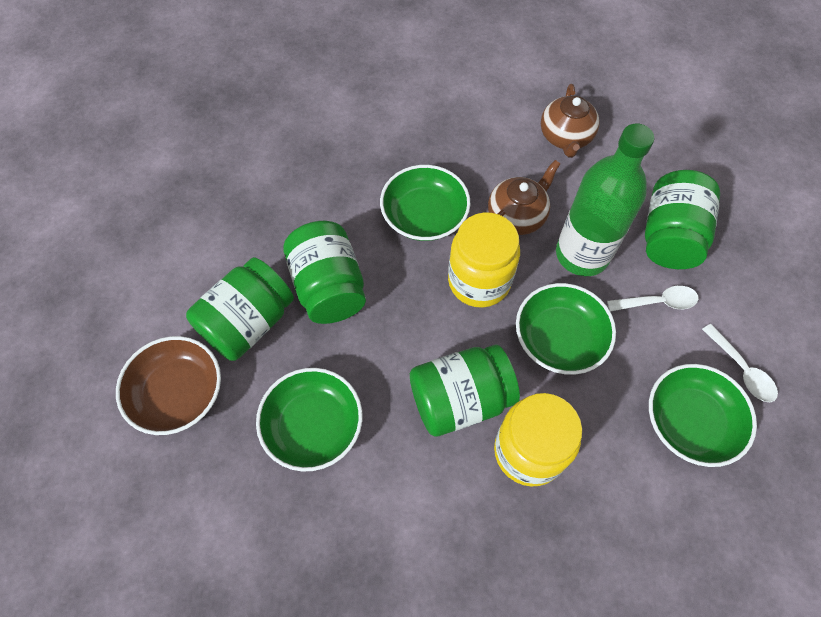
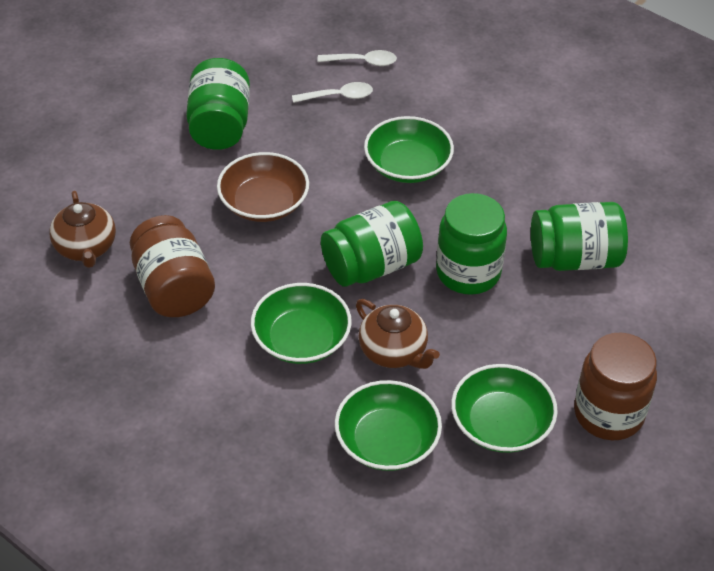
brown jar: 0 -> 2
green bottle: 1 -> 0
yellow jar: 2 -> 0

